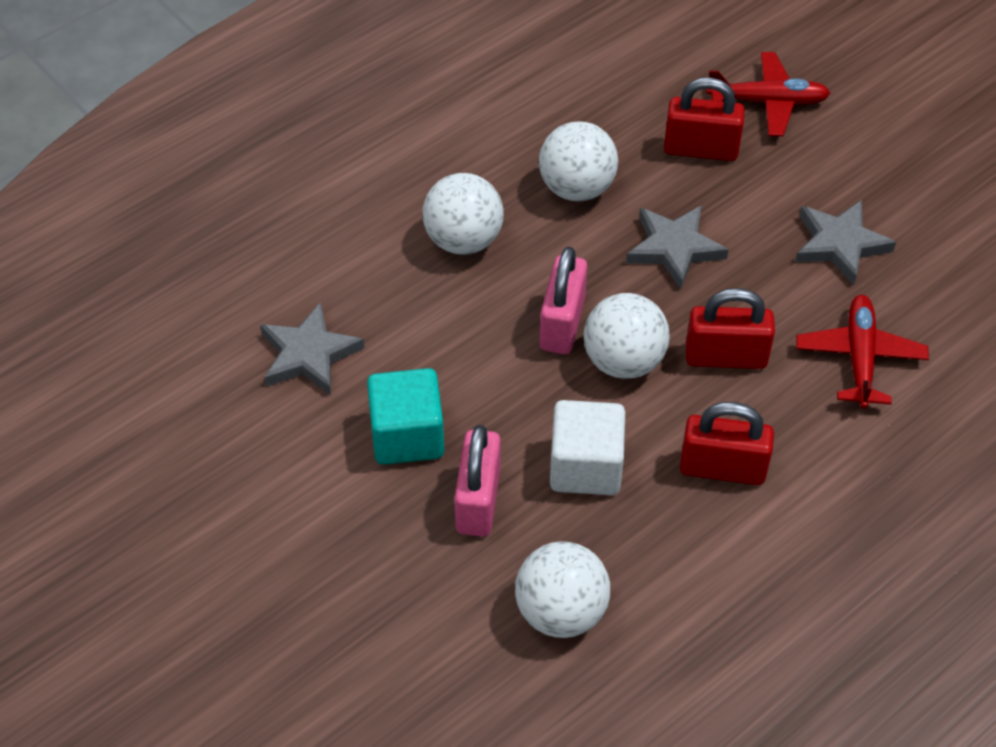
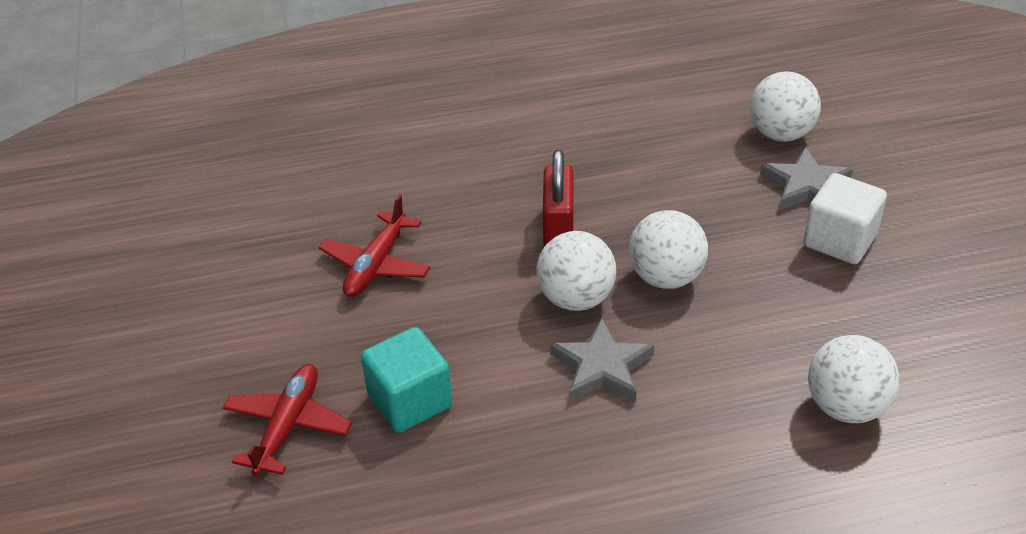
grey star: 3 -> 2
pink padlock: 2 -> 0
red padlock: 3 -> 1

